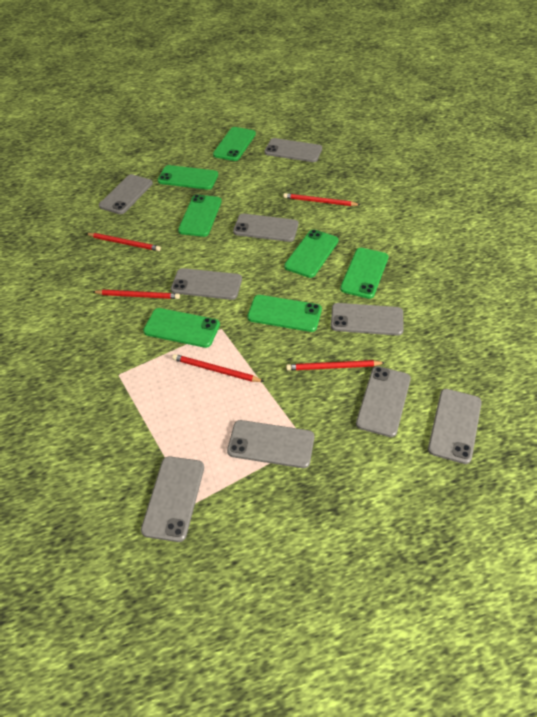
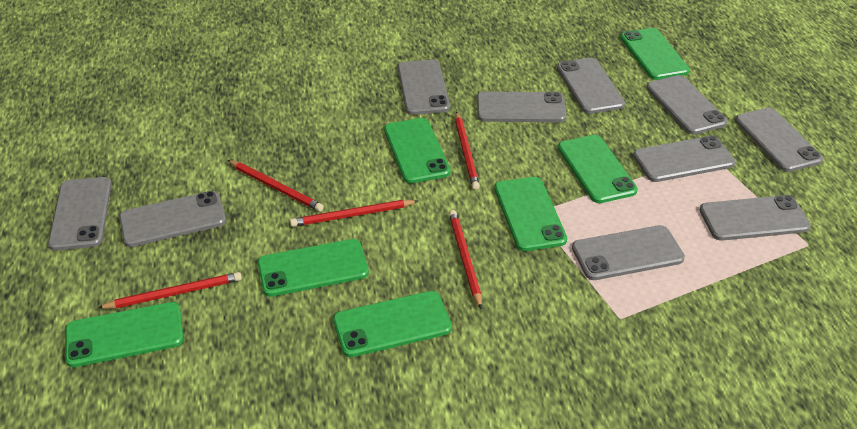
grey phone: 9 -> 10

